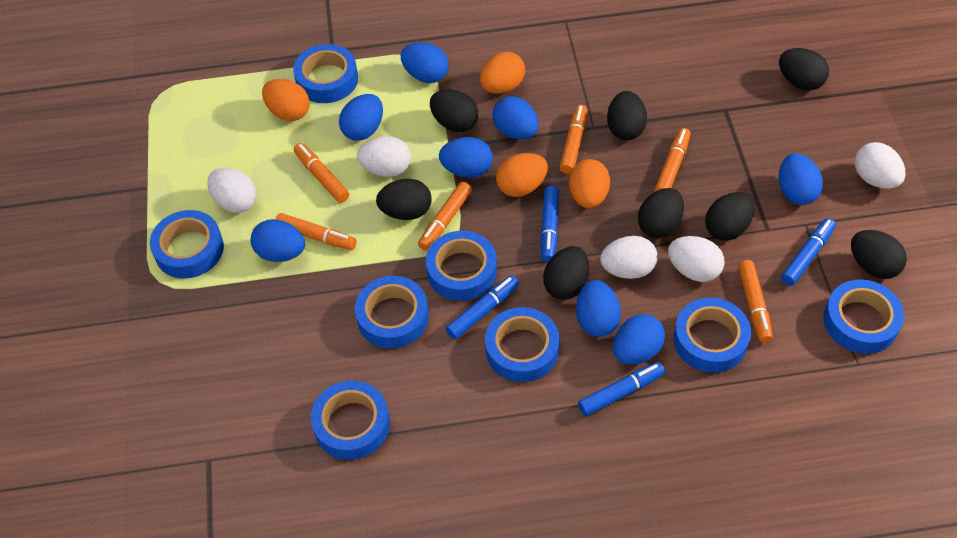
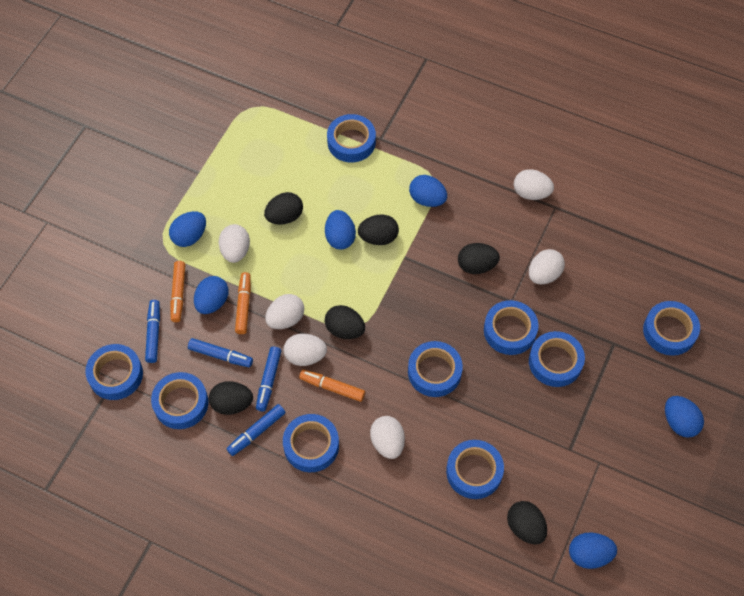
black egg: 8 -> 6
blue egg: 8 -> 6
blue tape: 8 -> 9
orange egg: 4 -> 0
orange marker: 6 -> 3
white egg: 5 -> 6

